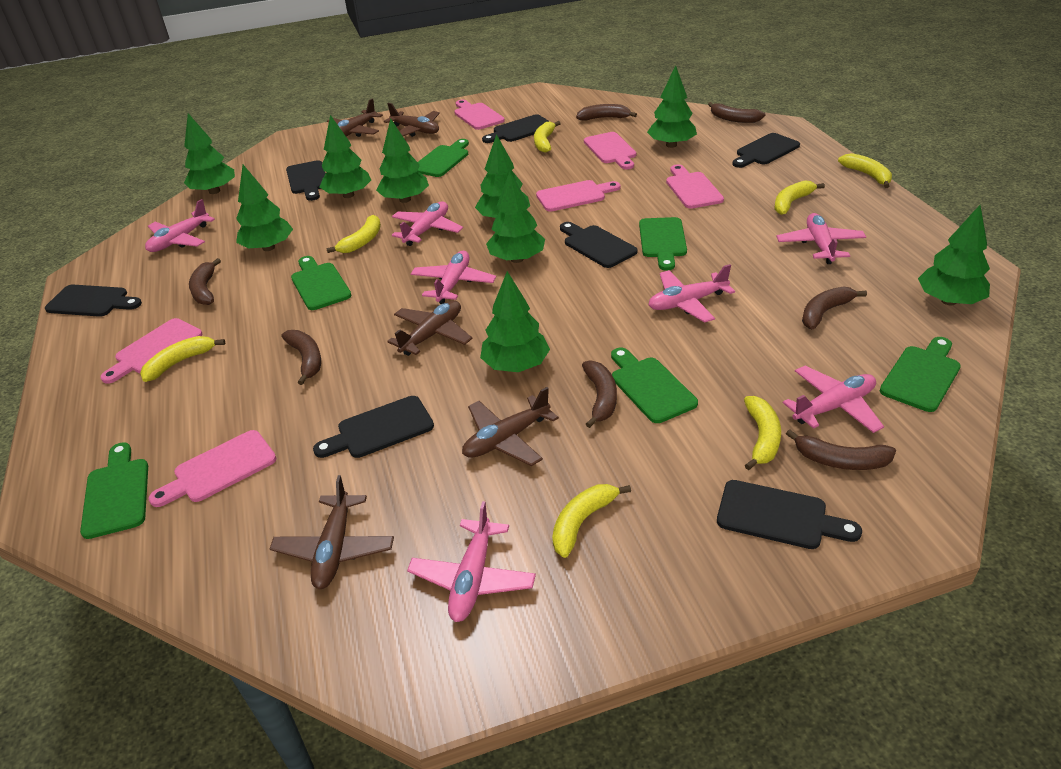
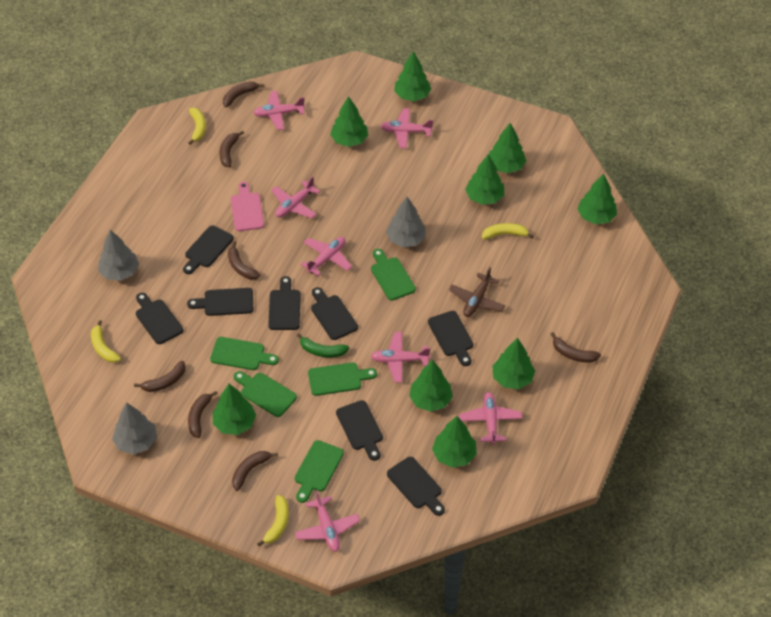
black cutting board: 7 -> 8
brown plane: 5 -> 1
green banana: 0 -> 1
green cutting board: 6 -> 5
grey tree: 0 -> 3
pink cutting board: 6 -> 1
yellow banana: 7 -> 4

